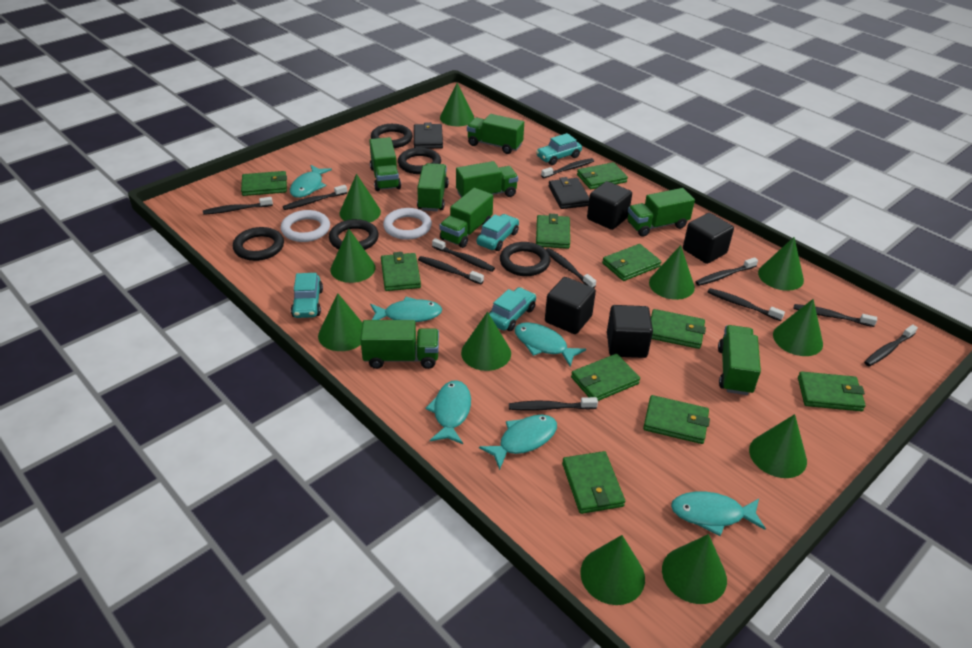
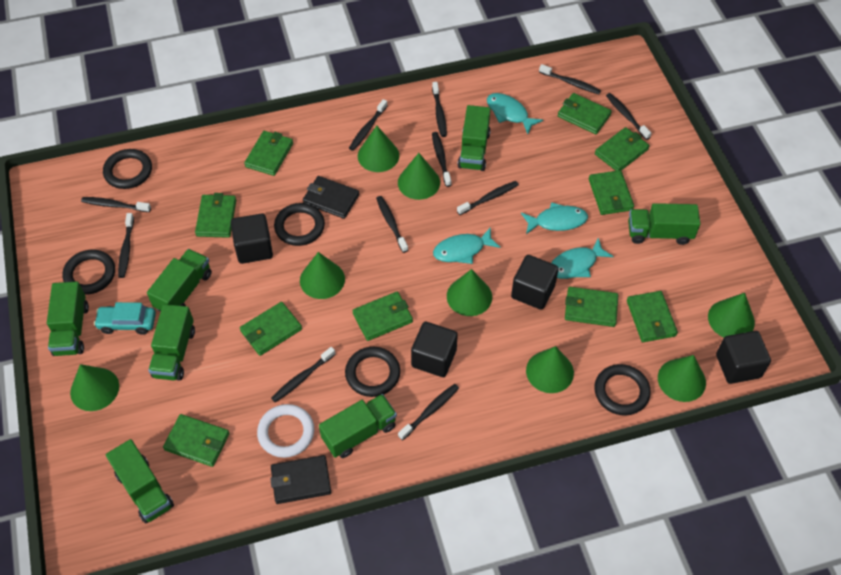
green cone: 11 -> 8
green truck: 8 -> 7
turquoise car: 4 -> 1
turquoise fish: 6 -> 4
white ring: 2 -> 1

